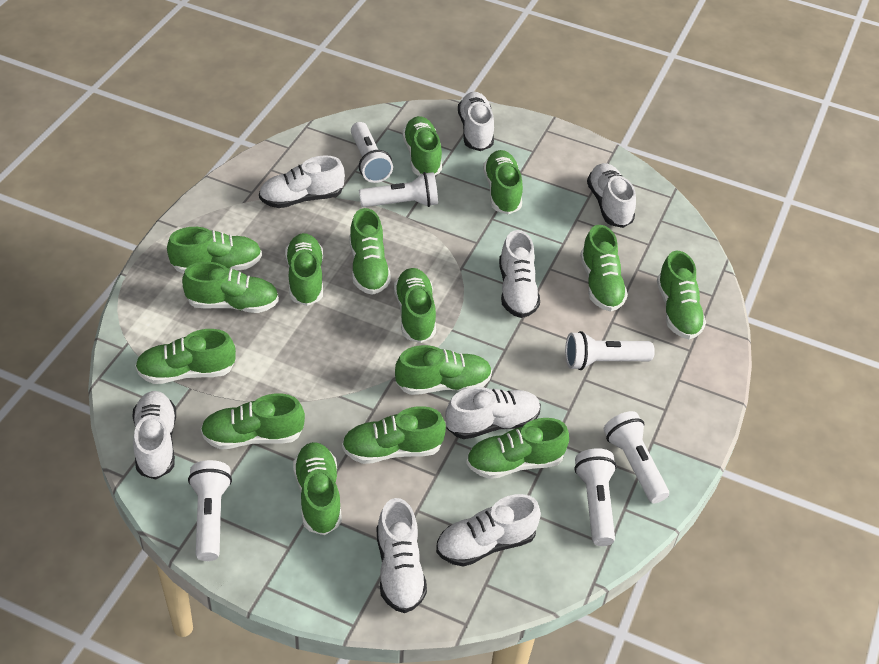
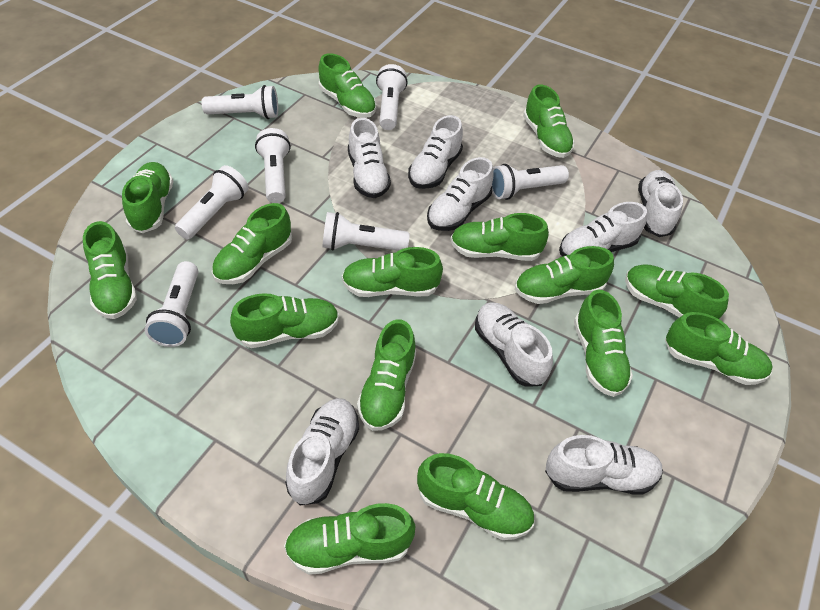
white flashlight: 6 -> 7

